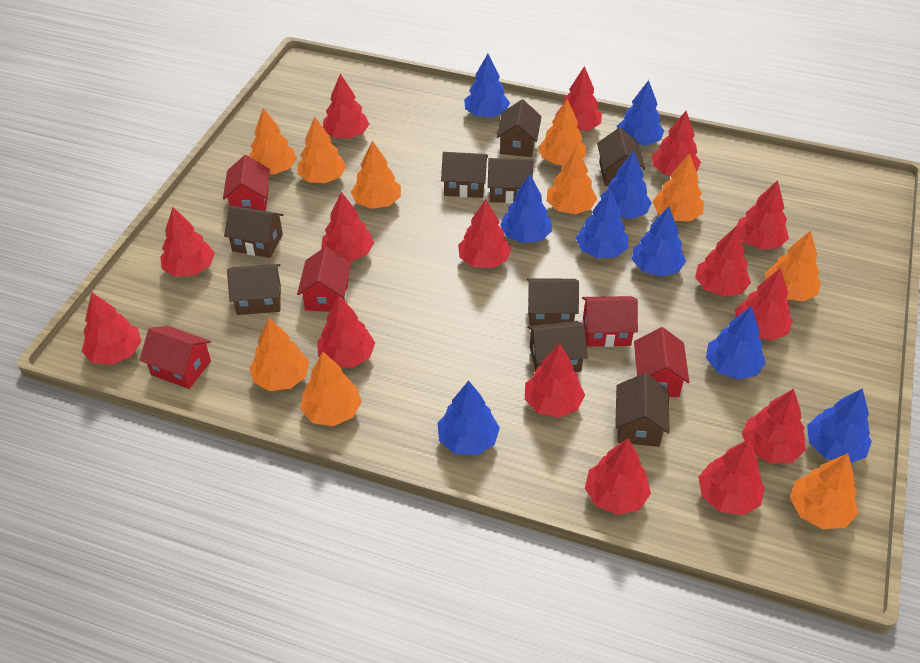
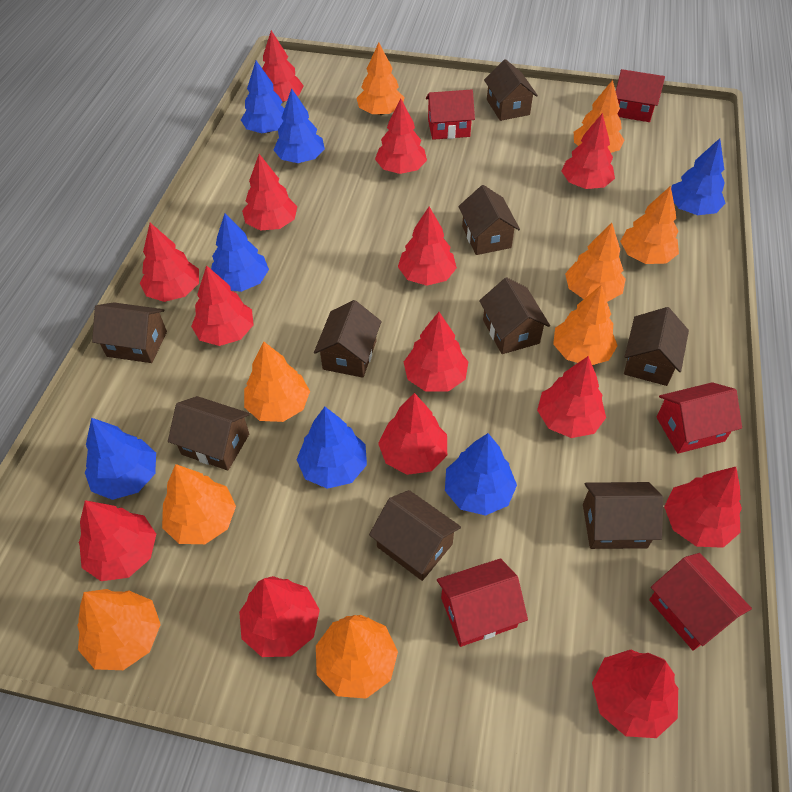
blue tree: 9 -> 7
orange tree: 10 -> 9
red tree: 15 -> 14

